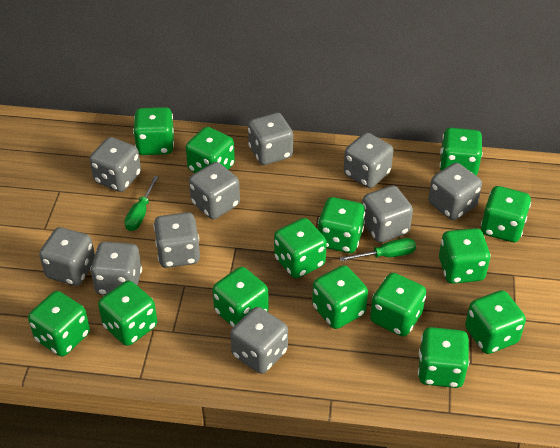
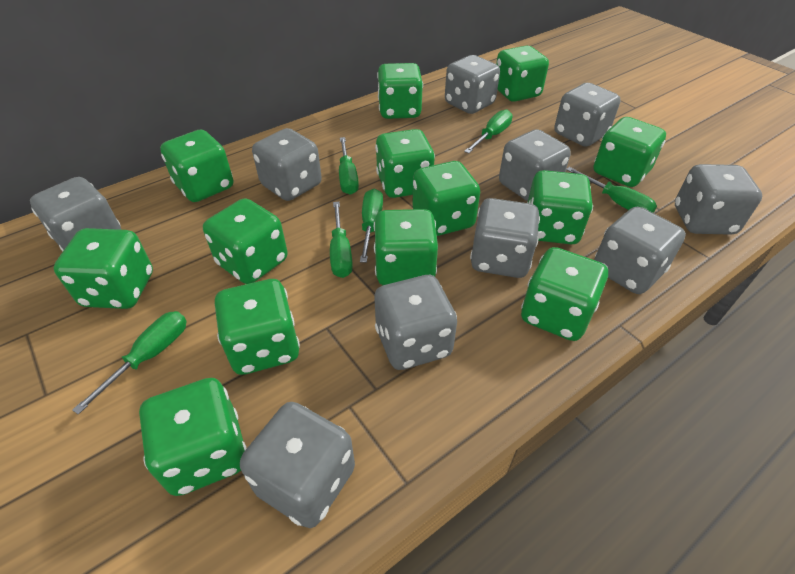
green dice: 14 -> 13
green screwdriver: 2 -> 6

